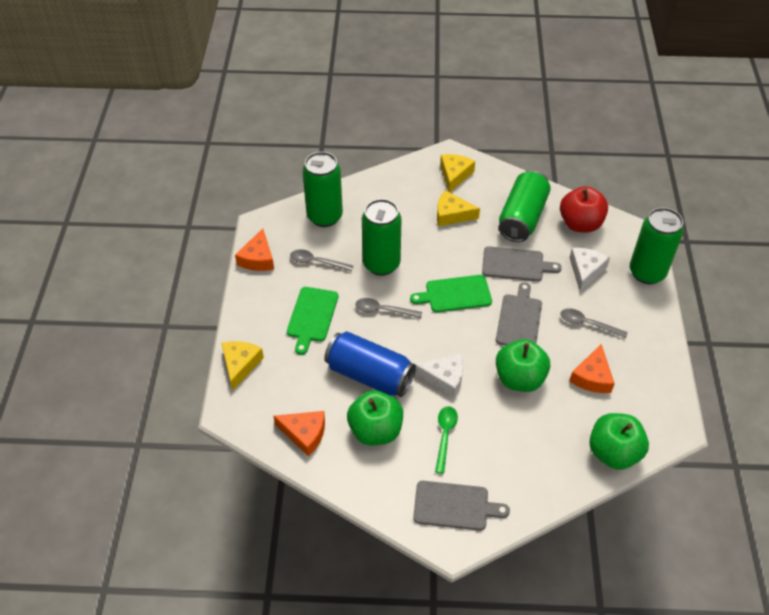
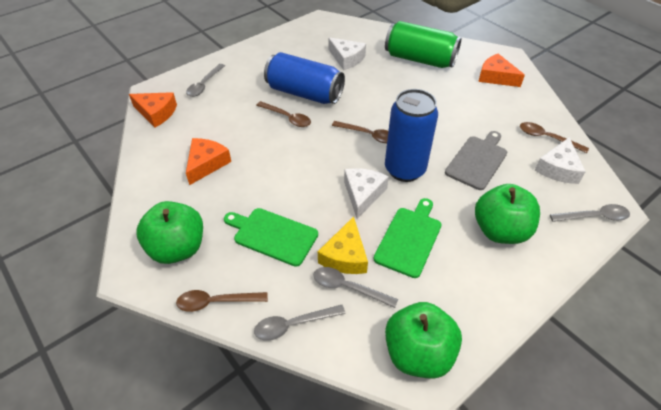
blue can: 1 -> 2
brown spoon: 0 -> 4
green can: 4 -> 1
green spoon: 1 -> 0
grey cutting board: 3 -> 1
grey spoon: 3 -> 4
red apple: 1 -> 0
white cheese: 2 -> 3
yellow cheese: 3 -> 1

